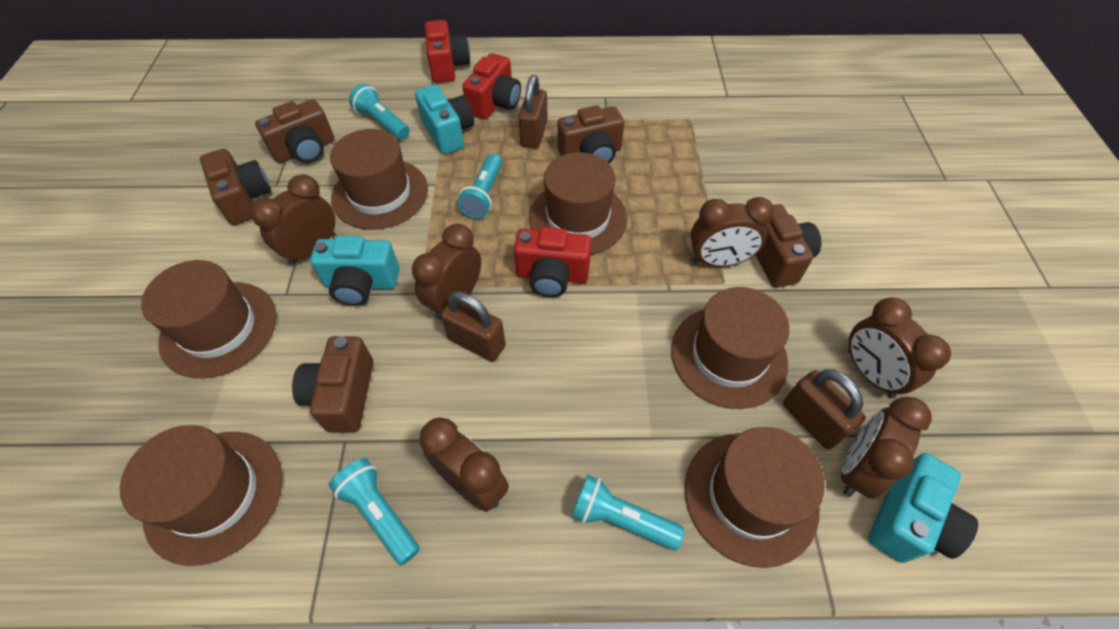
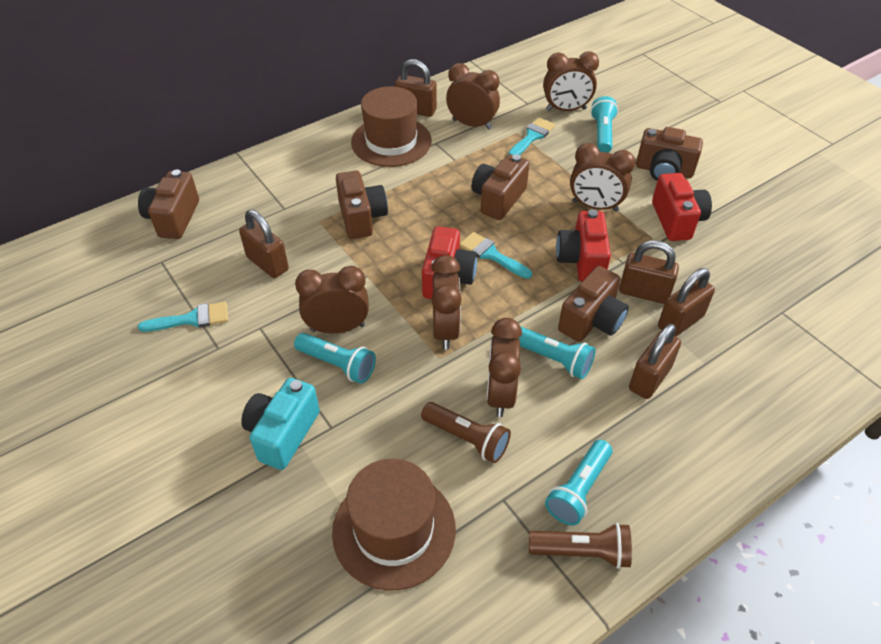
brown flashlight: 0 -> 2
brown hat: 6 -> 2
brown padlock: 3 -> 5
turquoise brush: 0 -> 3
turquoise camera: 3 -> 1

